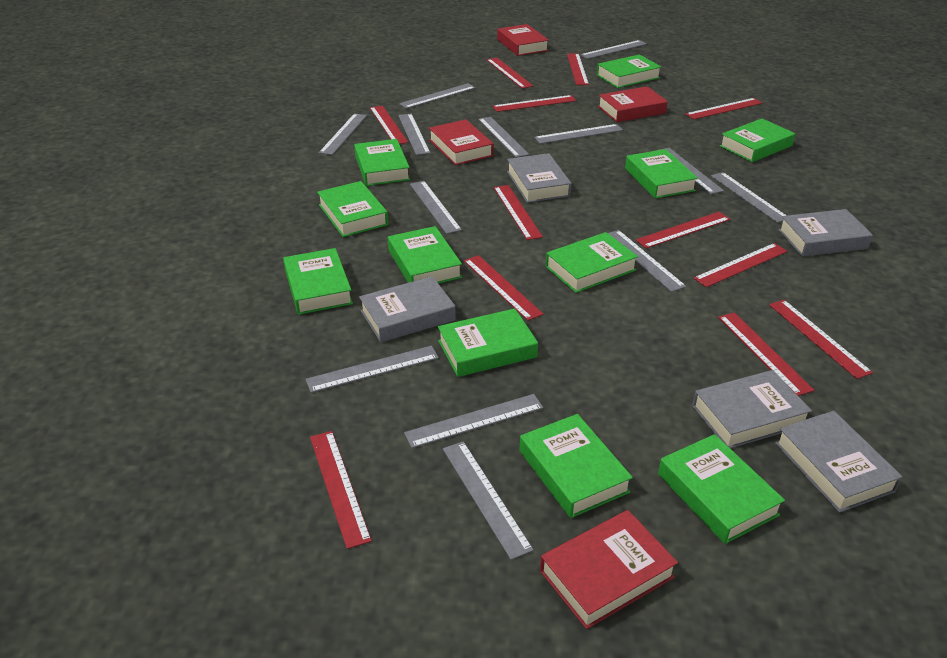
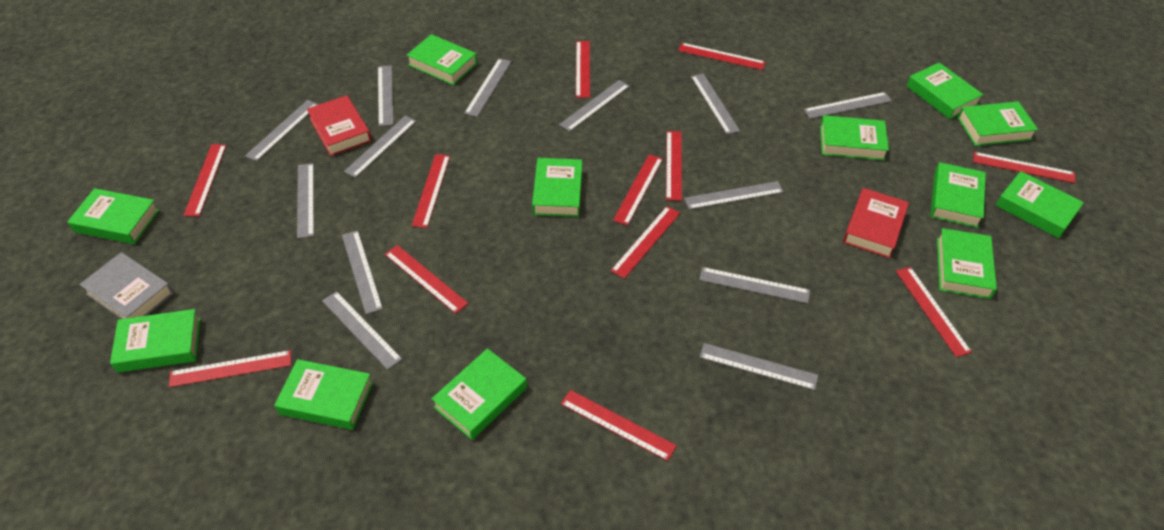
green book: 11 -> 12
grey book: 5 -> 1
red book: 4 -> 2

